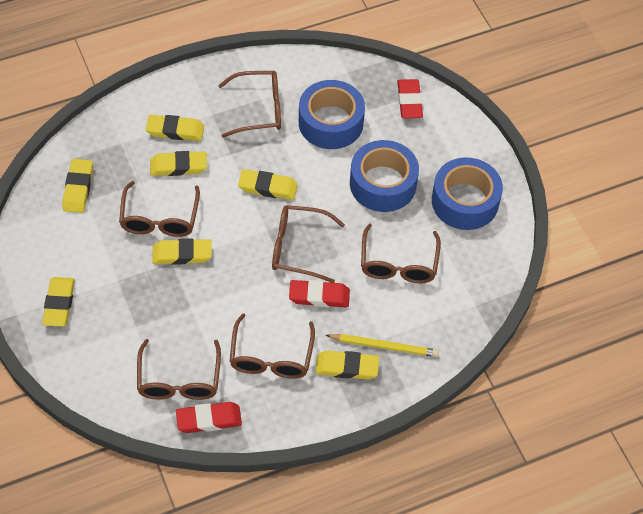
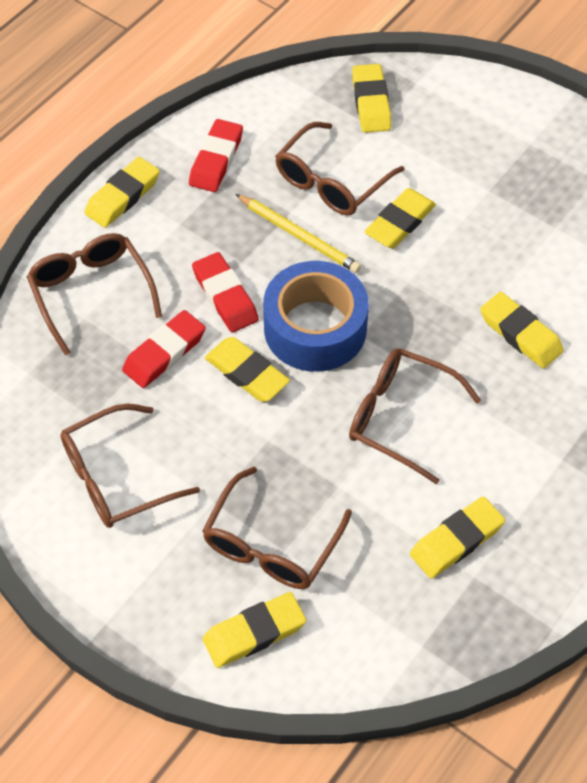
blue tape: 3 -> 1
brown glasses: 6 -> 5

